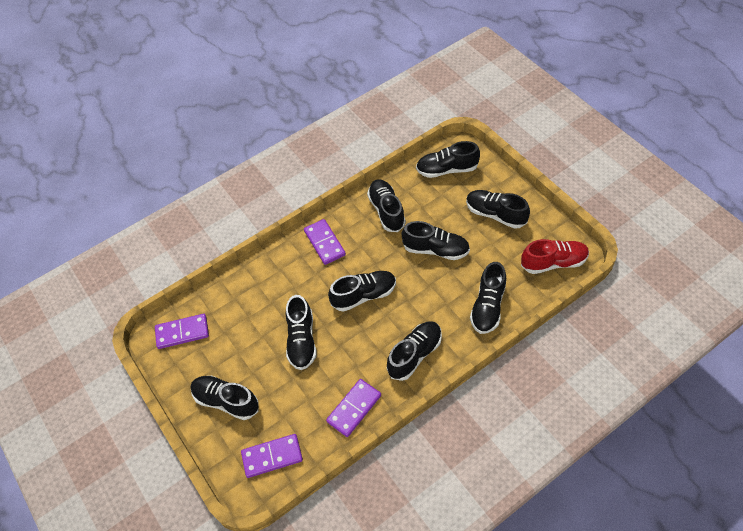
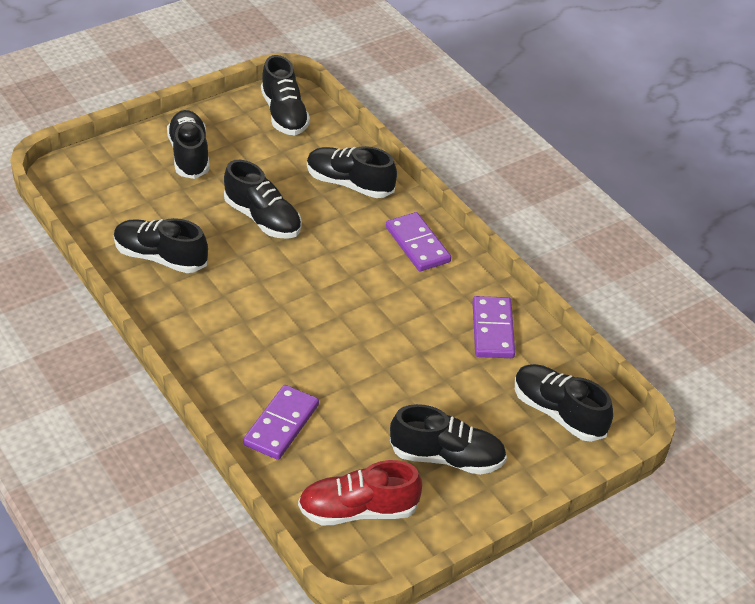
black shoe: 9 -> 7
purple domino: 4 -> 3

